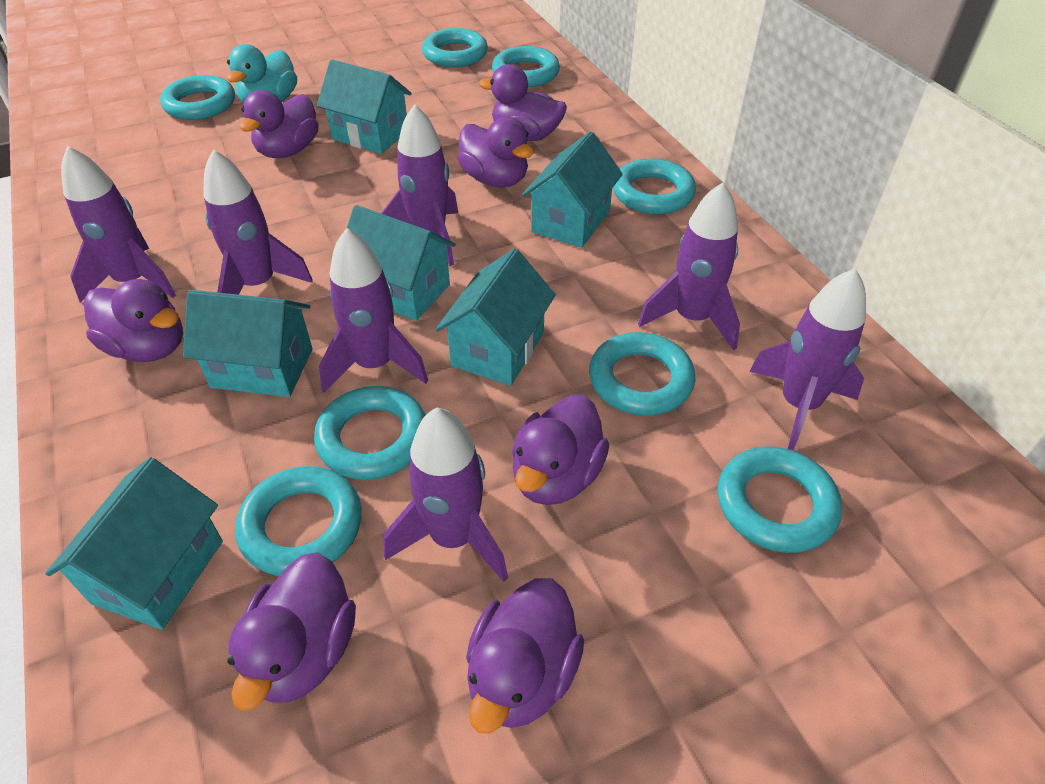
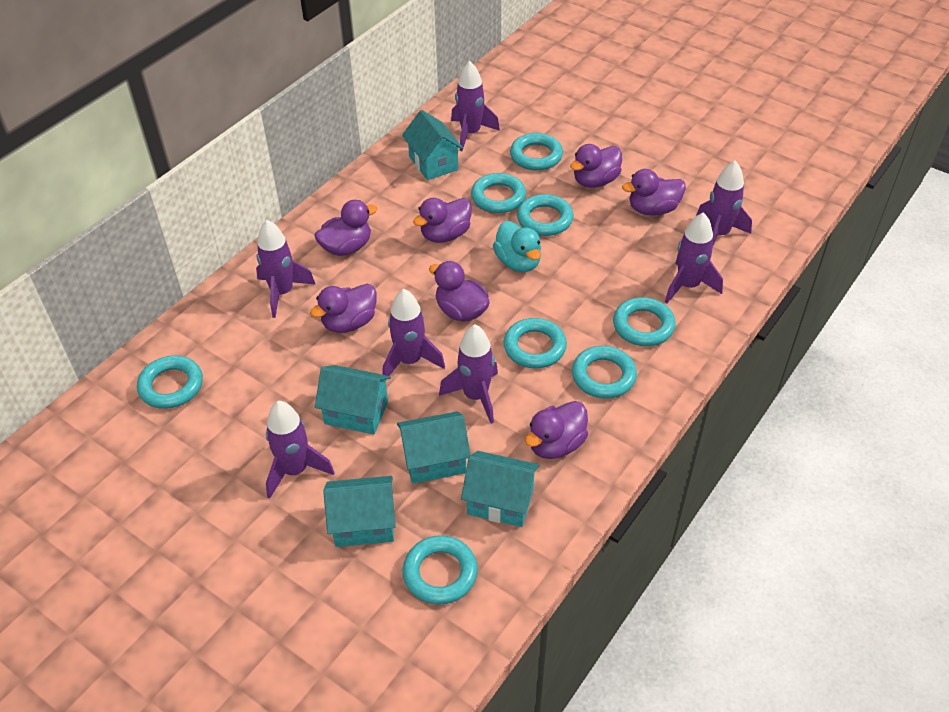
turquoise house: 6 -> 5

